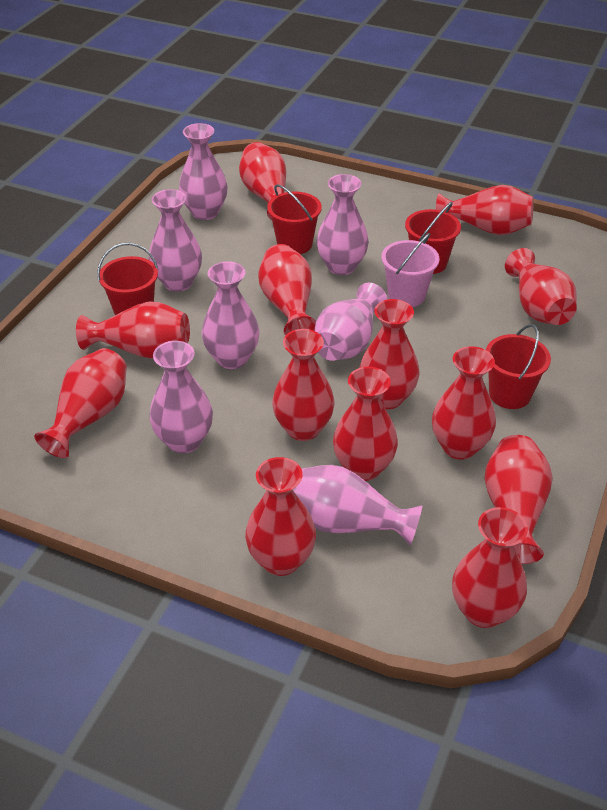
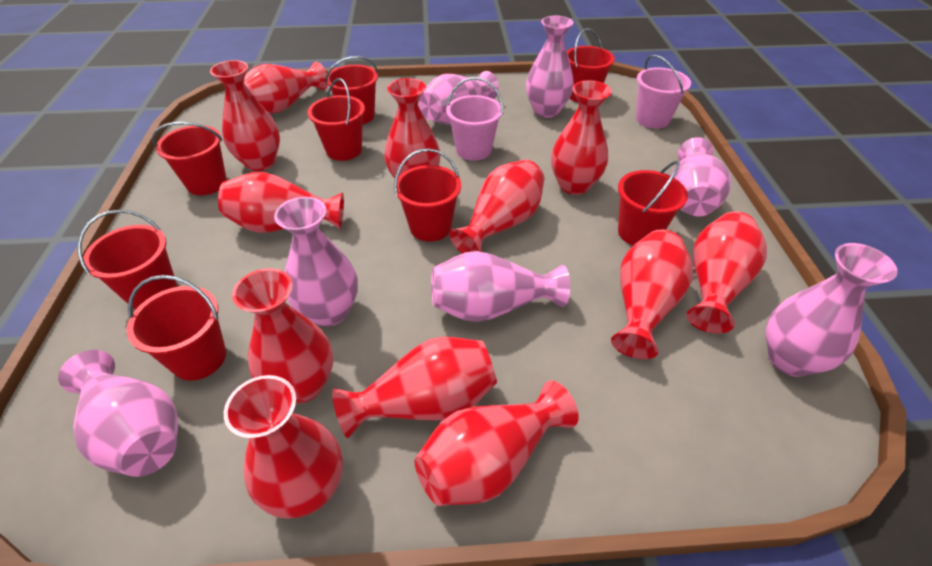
pink bucket: 1 -> 2
red bucket: 4 -> 8
red vase: 13 -> 12

